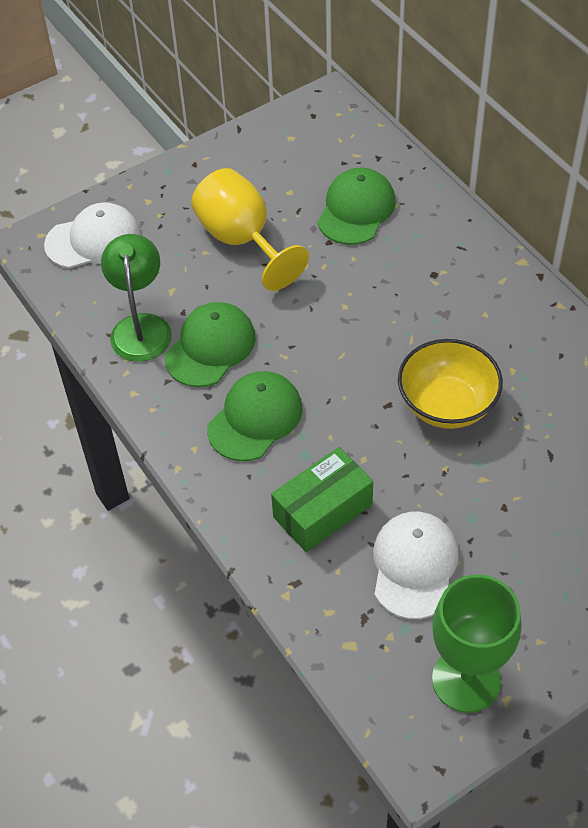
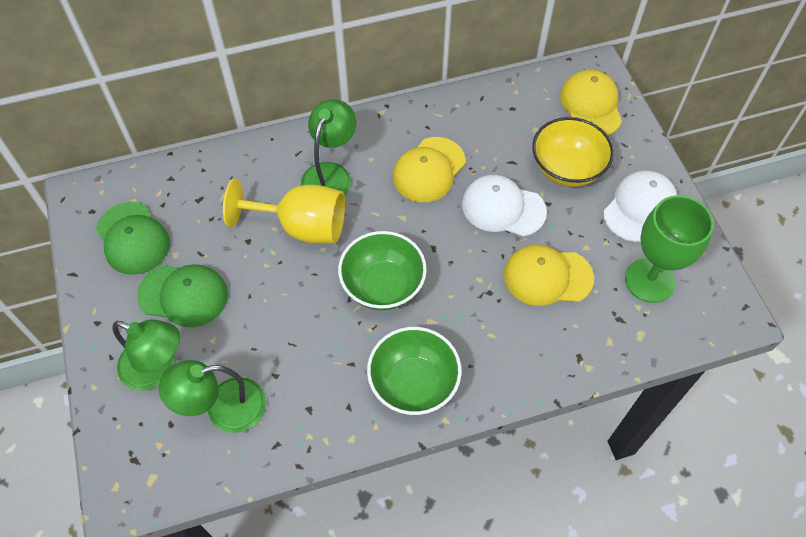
green bowl: 0 -> 2
green box: 1 -> 0
green cap: 3 -> 2
green lamp: 1 -> 3
yellow cap: 0 -> 3

